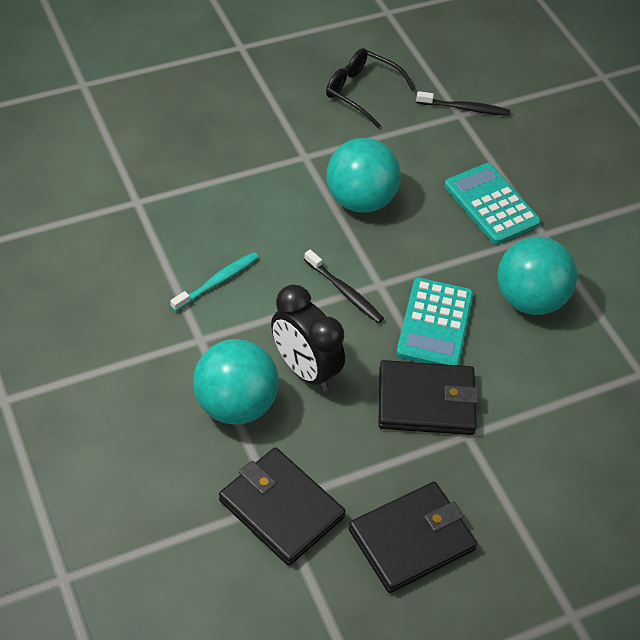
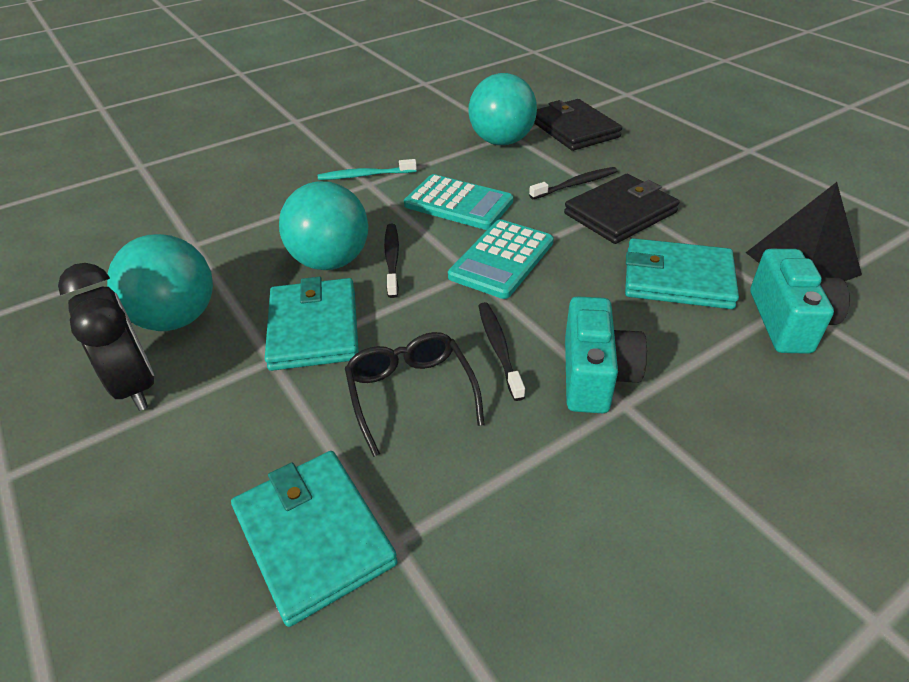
black pyramid: 0 -> 1
black toothbrush: 2 -> 3
black wallet: 3 -> 2
turquoise camera: 0 -> 2
turquoise wallet: 0 -> 3

